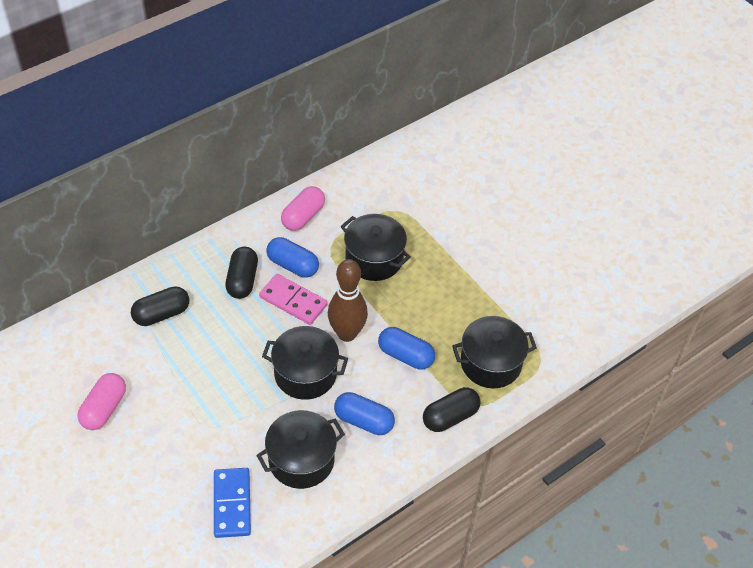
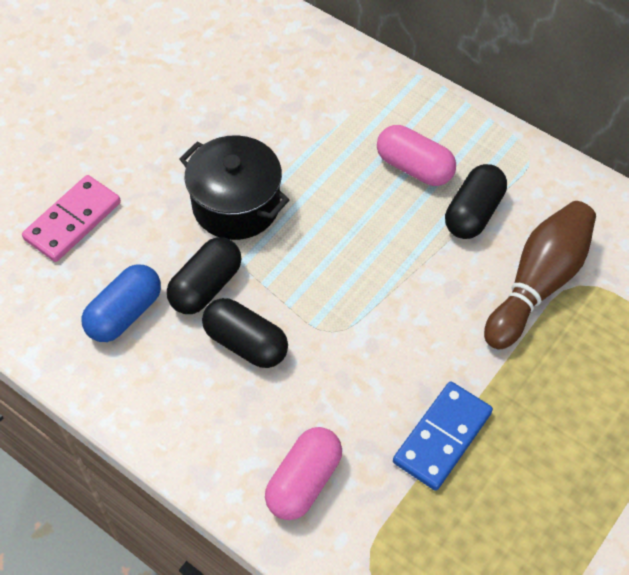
black pot: 4 -> 1
blue capsule: 3 -> 1

